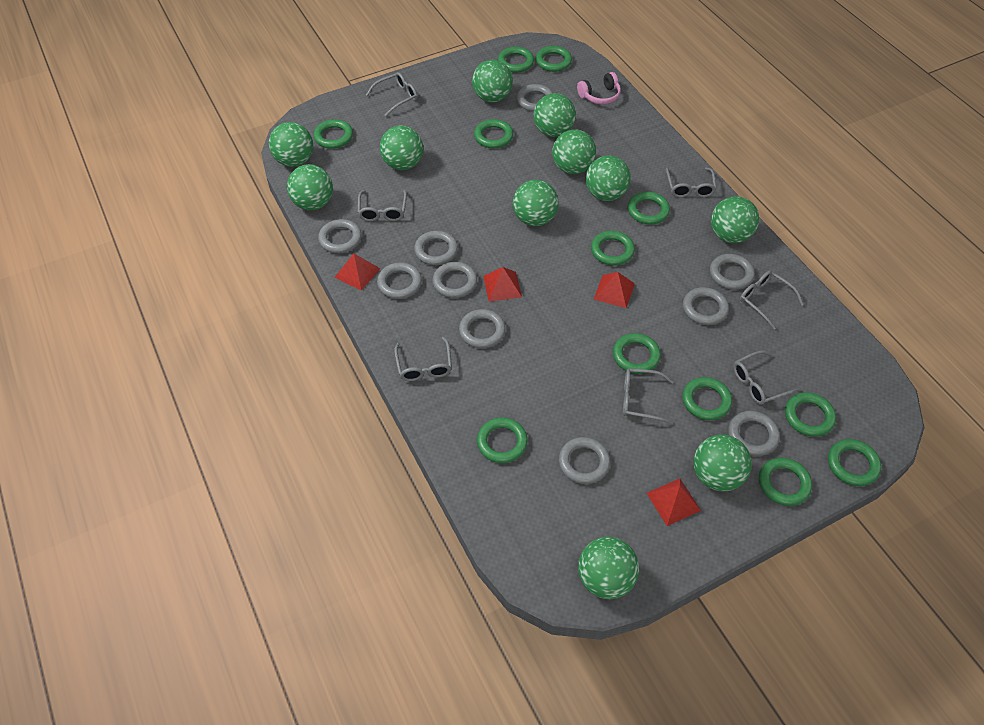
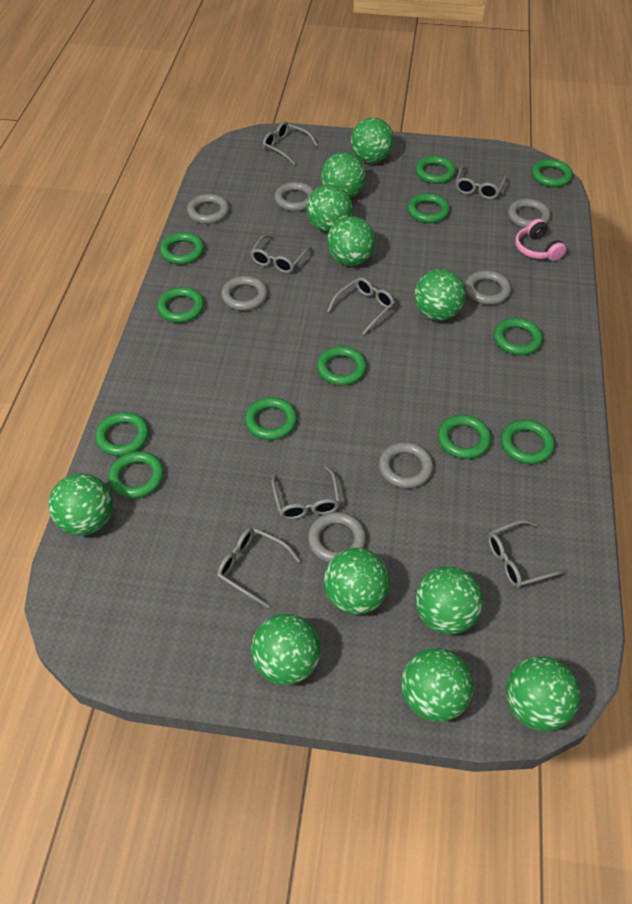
grey ring: 10 -> 7
red pyramid: 4 -> 0

